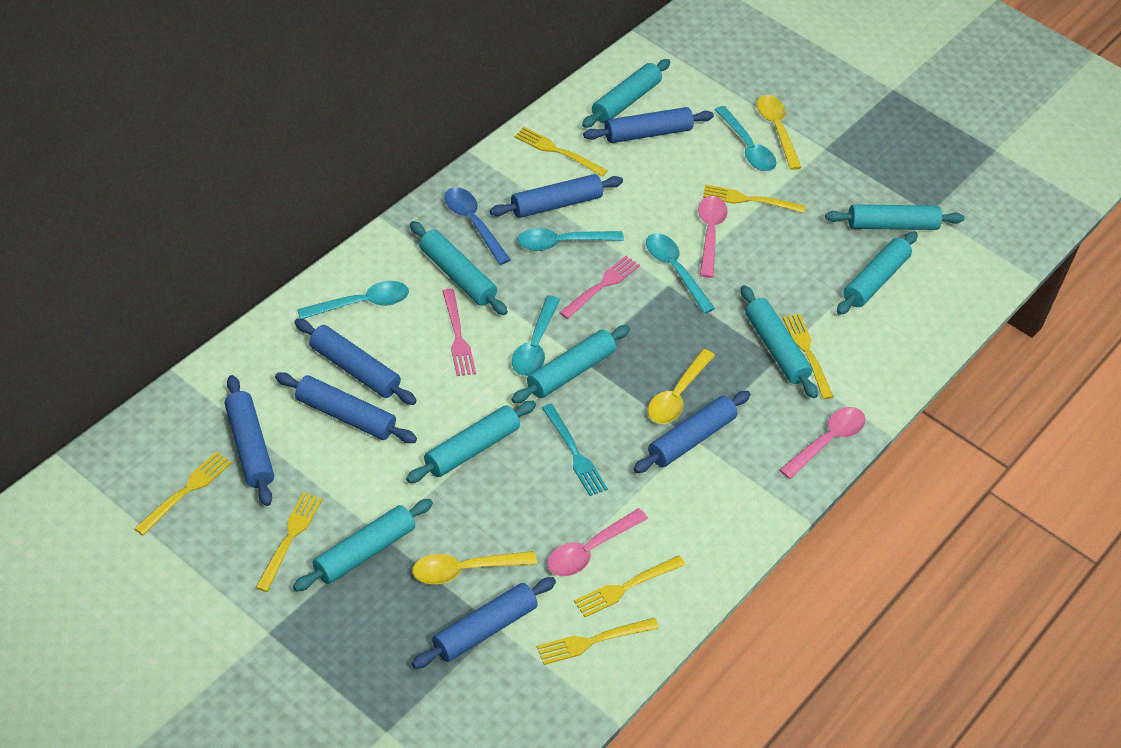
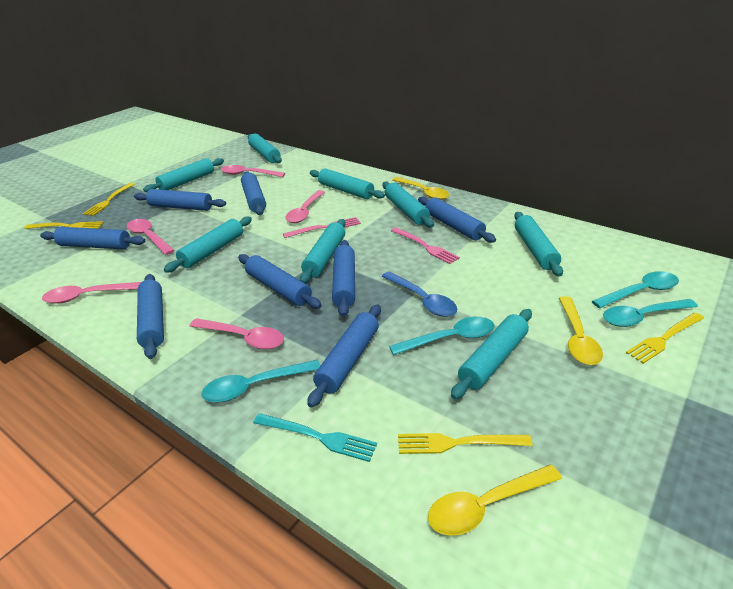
blue rolling pin: 7 -> 8
pink spoon: 3 -> 5
turquoise spoon: 5 -> 4
yellow fork: 7 -> 4

